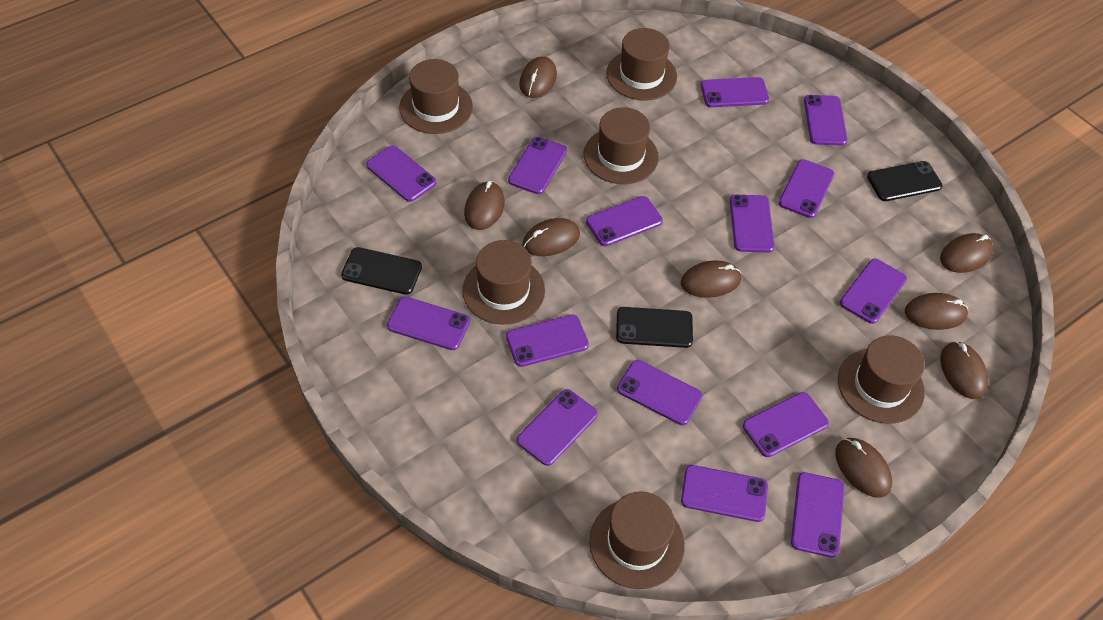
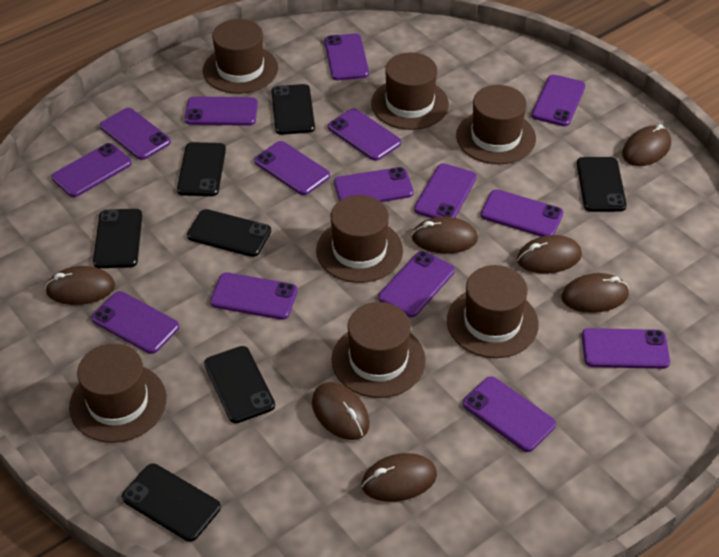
black phone: 3 -> 7
brown hat: 6 -> 7
brown mouse: 8 -> 7

